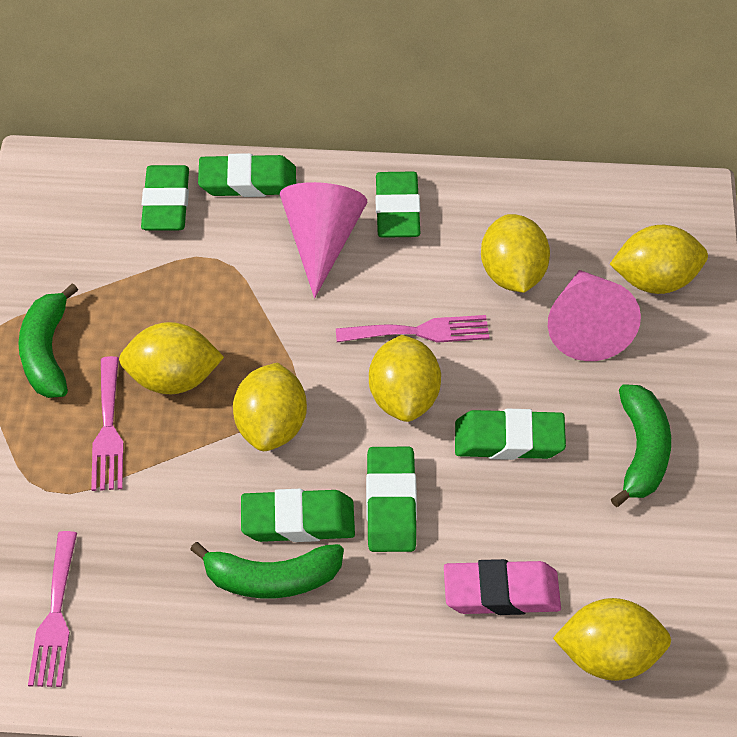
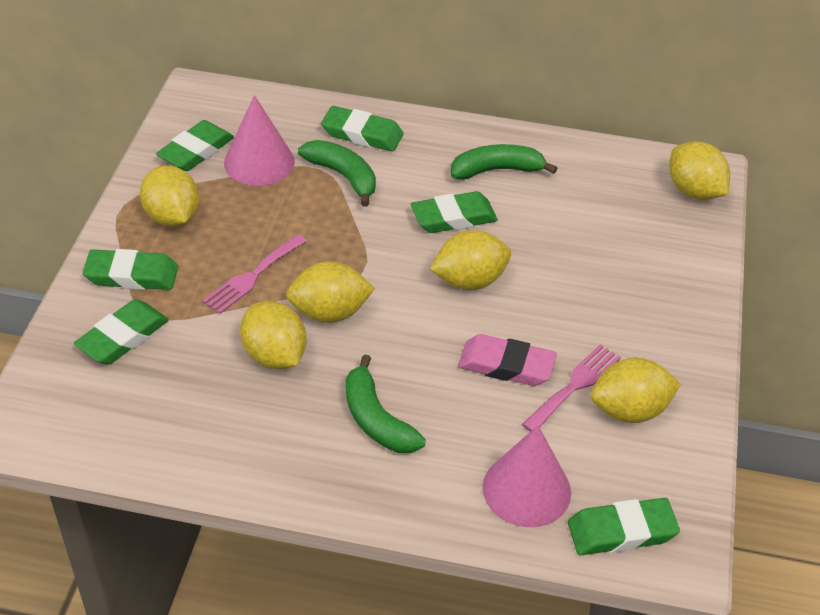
pink fork: 3 -> 2

